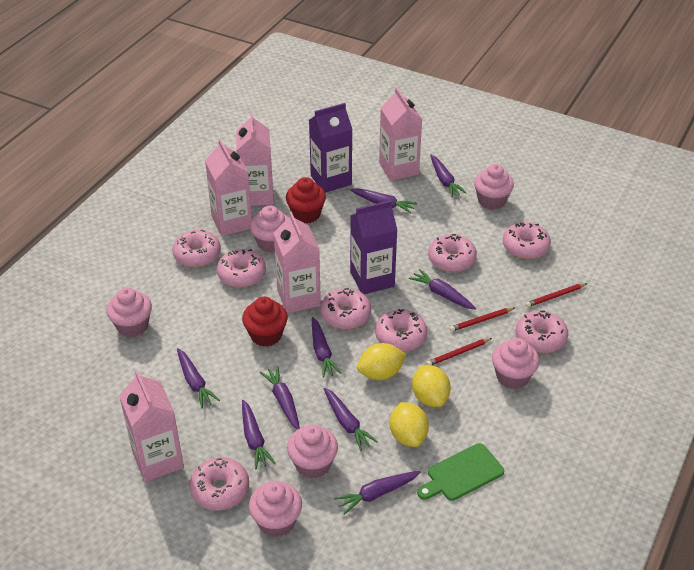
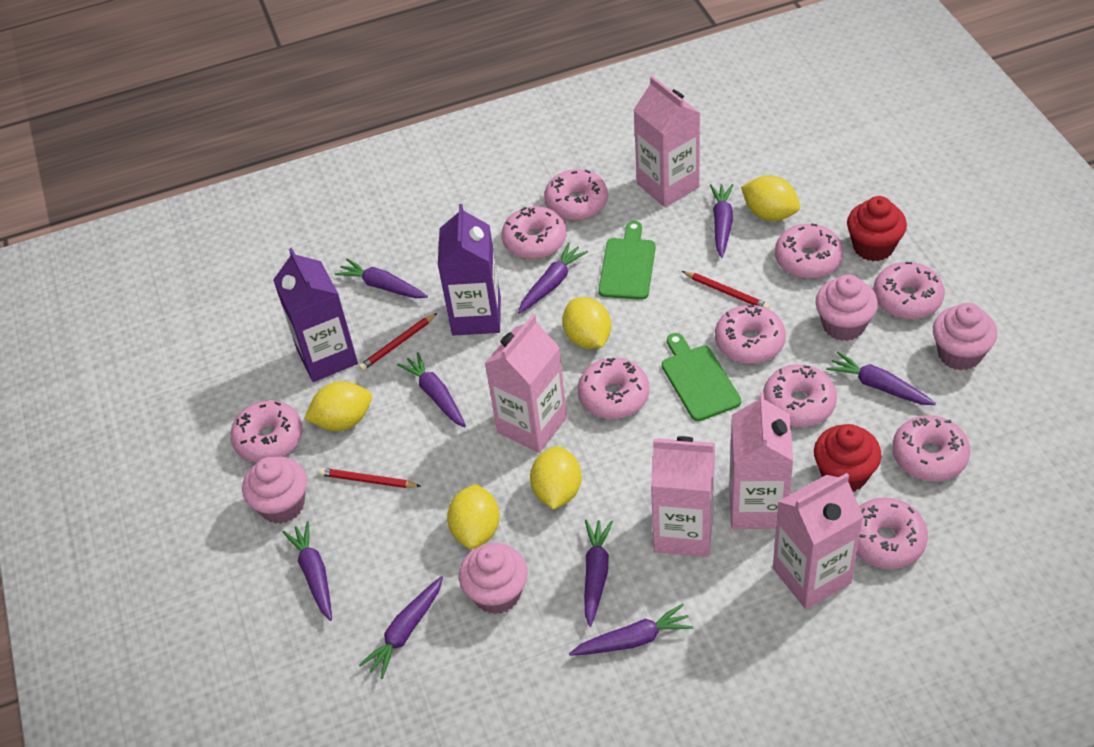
green cutting board: 1 -> 2
pink cupcake: 6 -> 4
pink donut: 8 -> 10
yellow lemon: 3 -> 5

